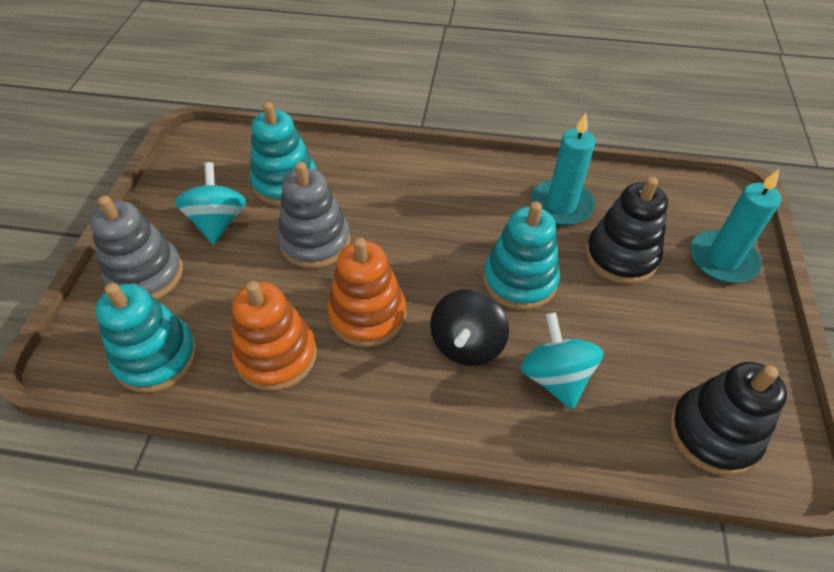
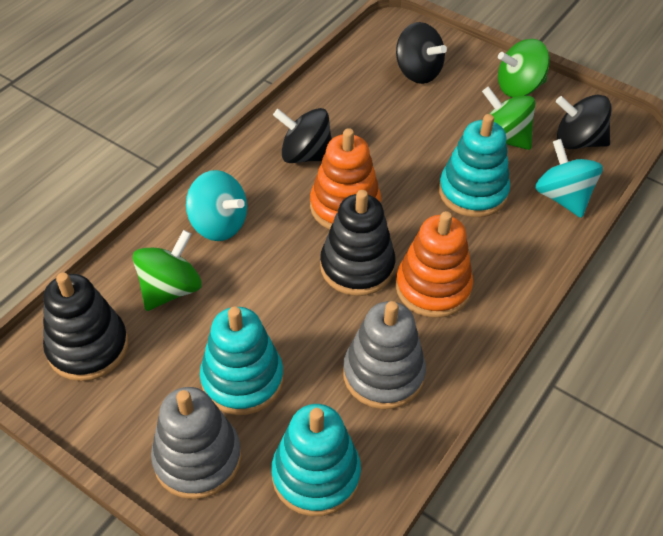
black spinning top: 1 -> 3
green spinning top: 0 -> 3
turquoise candle: 2 -> 0

